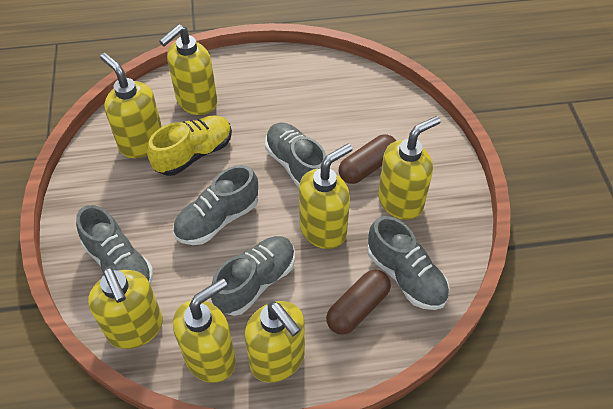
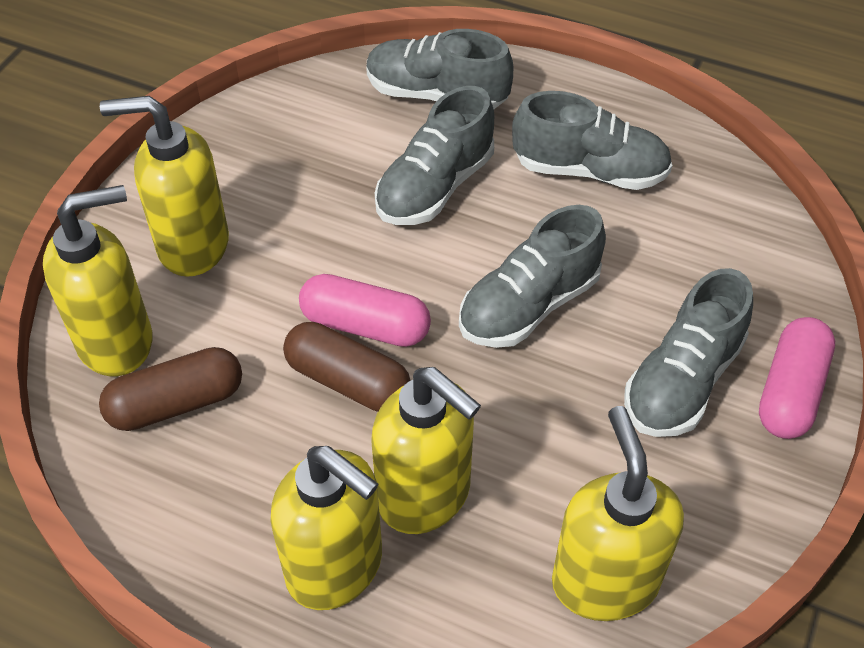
pink capsule: 0 -> 2
yellow shoe: 1 -> 0
yellow soap dispenser: 7 -> 5

